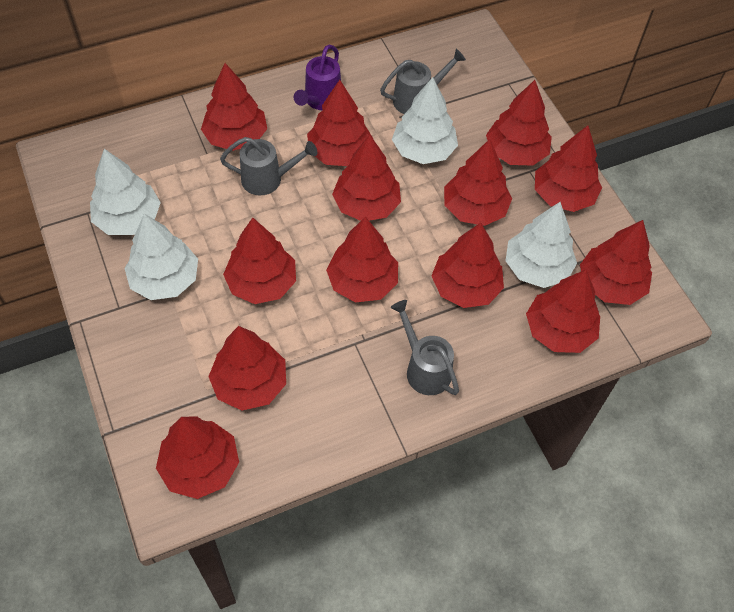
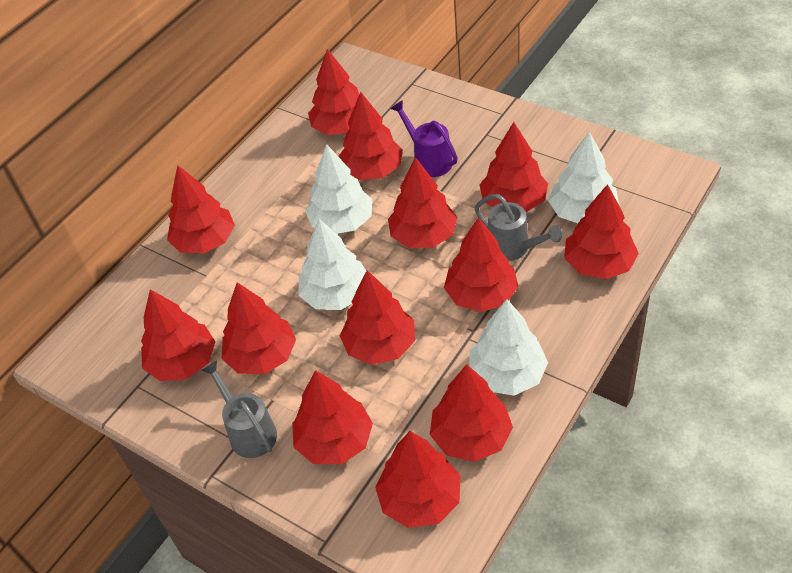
grey watering can: 3 -> 2

